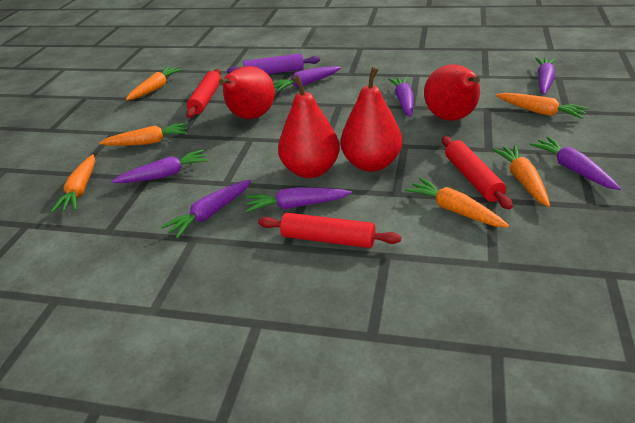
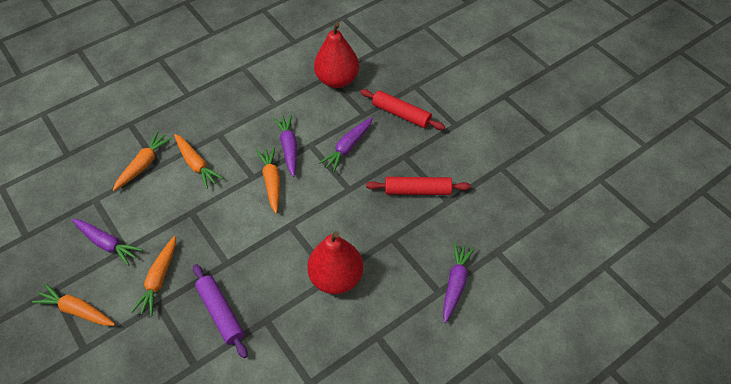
orange carrot: 6 -> 5
purple carrot: 7 -> 4
red pear: 4 -> 2
red rolling pin: 3 -> 2

